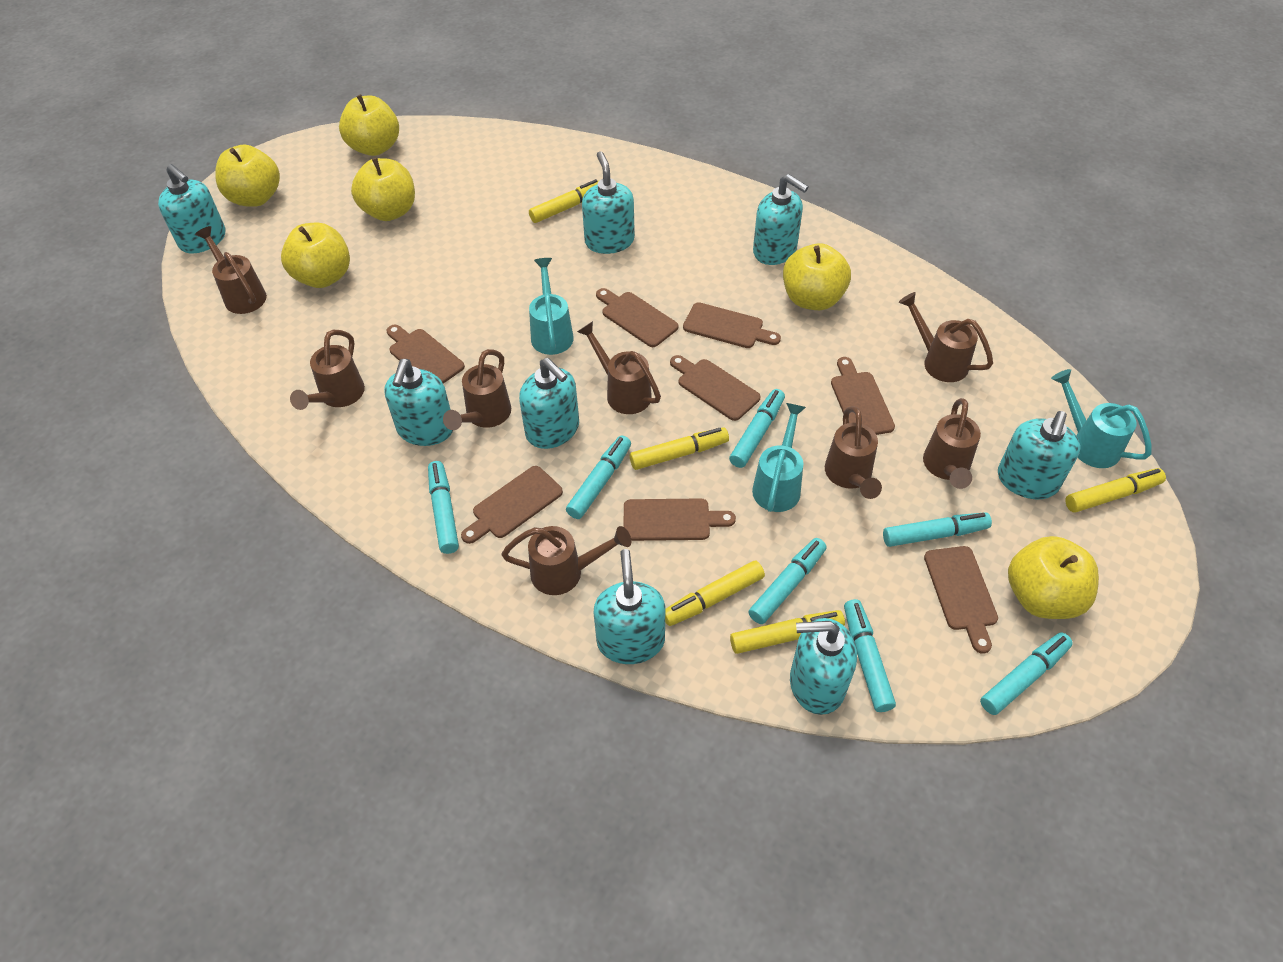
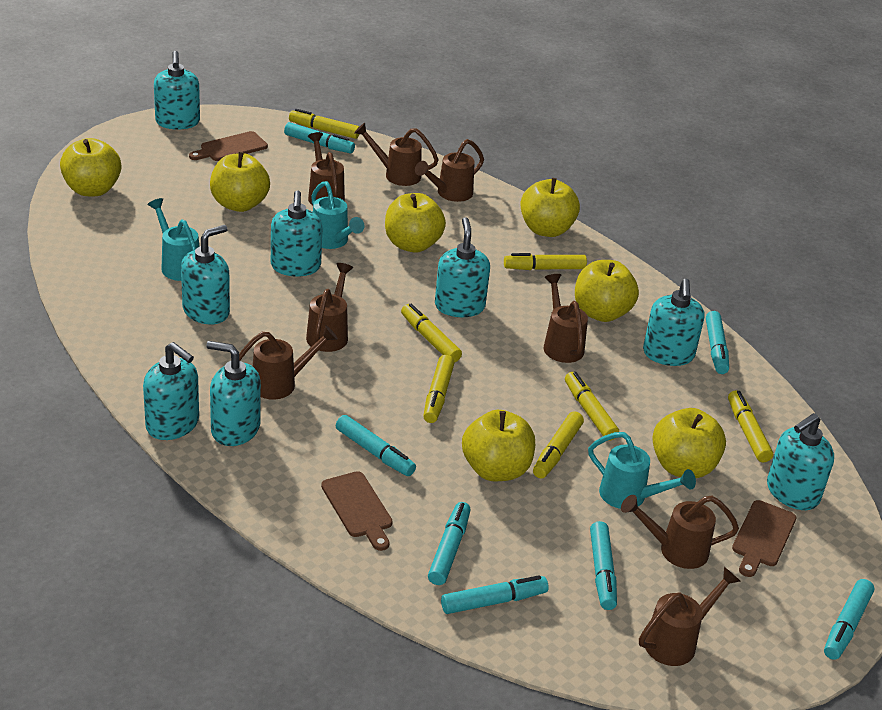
brown cutting board: 8 -> 3
yellow apple: 6 -> 7
yellow marker: 5 -> 7

